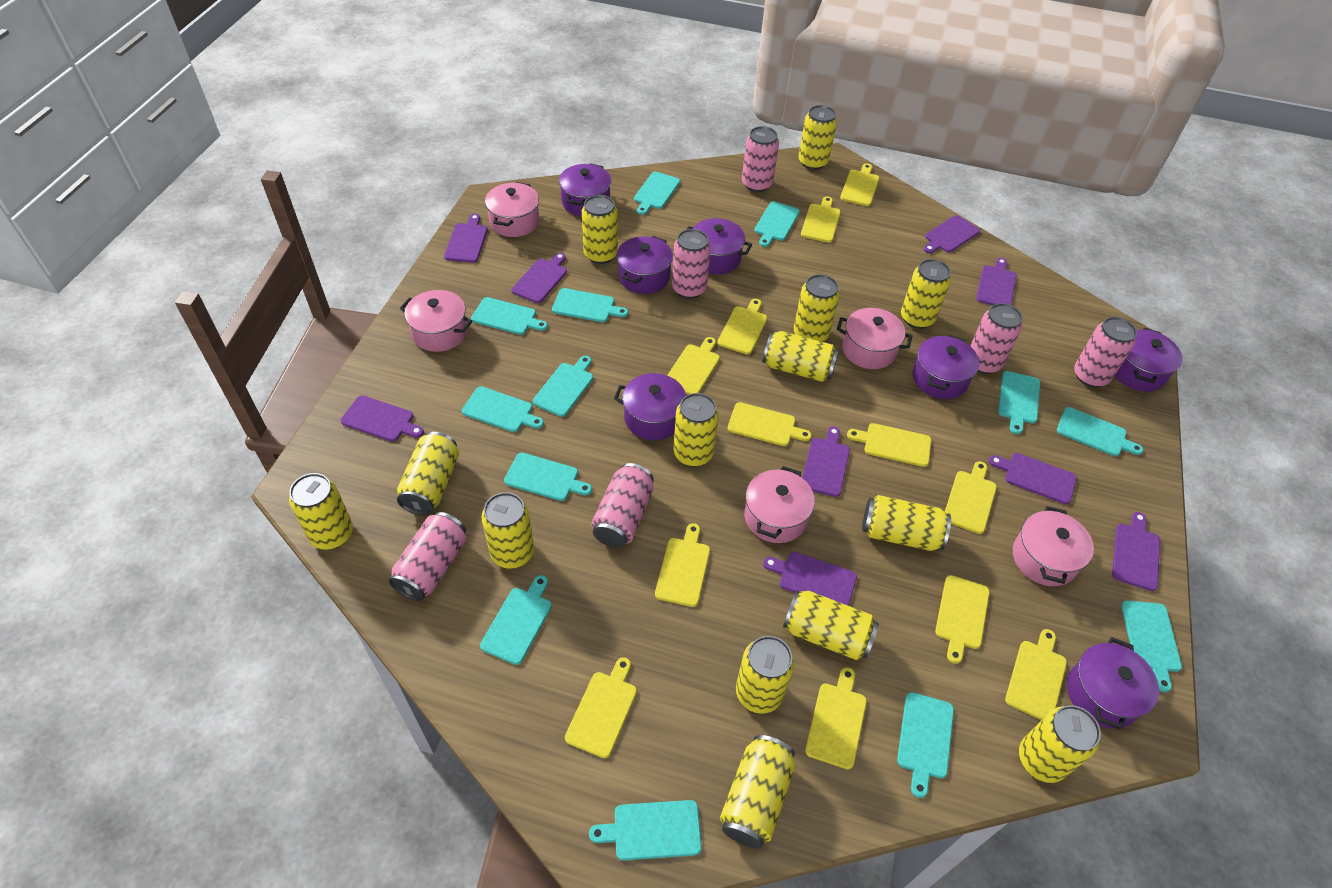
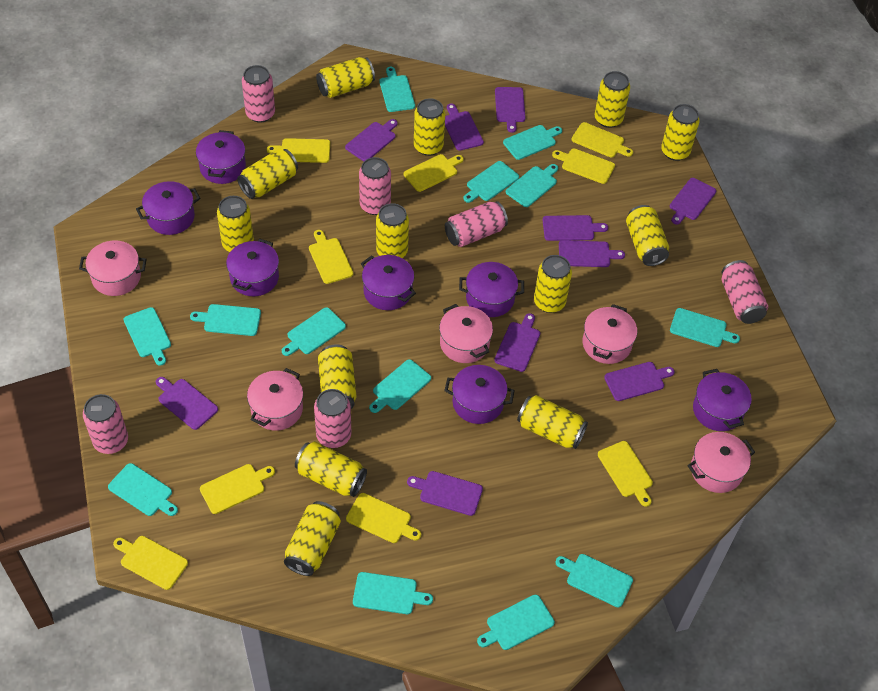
purple cutting board: 9 -> 10
yellow can: 14 -> 13
yellow cutting board: 12 -> 9

